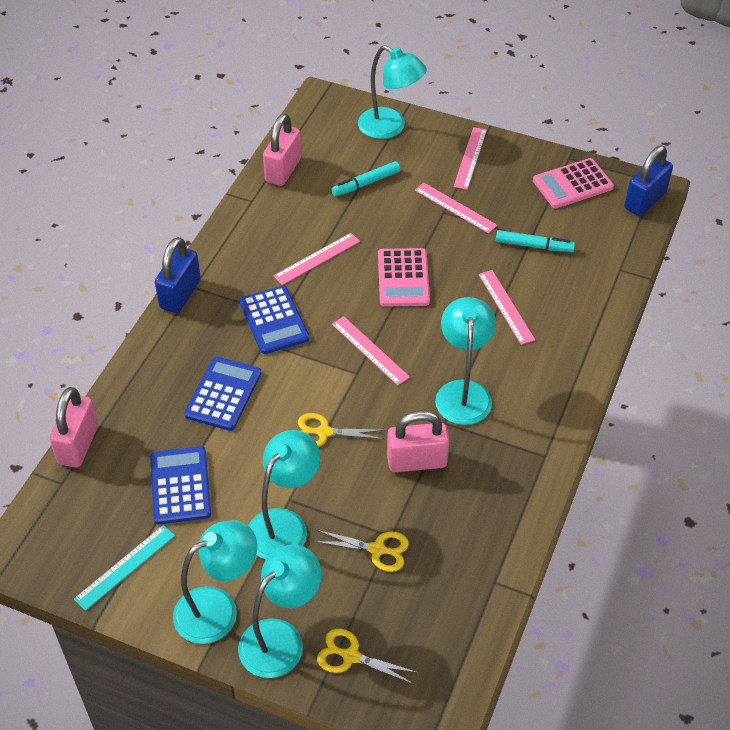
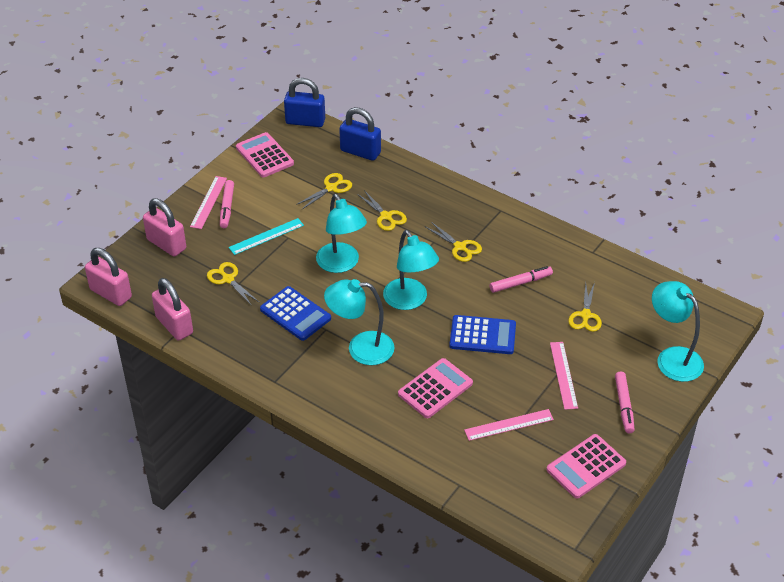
blue calculator: 3 -> 2
pink calculator: 2 -> 3
pink marker: 0 -> 3
pink ruler: 5 -> 3
turquoise lamp: 5 -> 4
turquoise marker: 2 -> 0
yellow scissors: 3 -> 5

